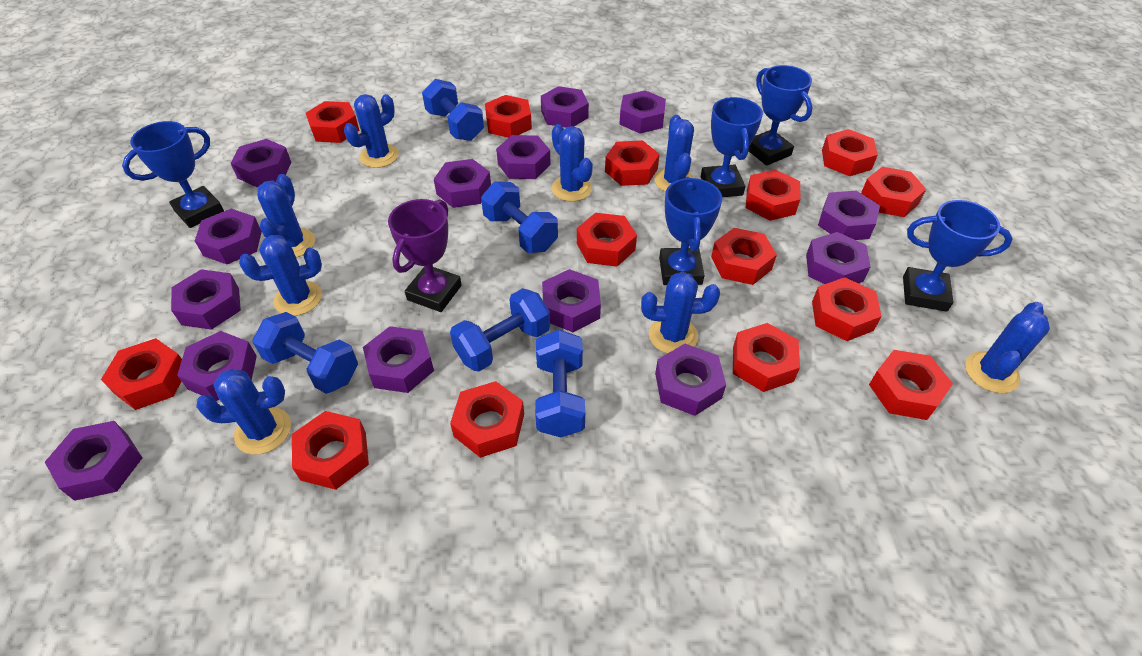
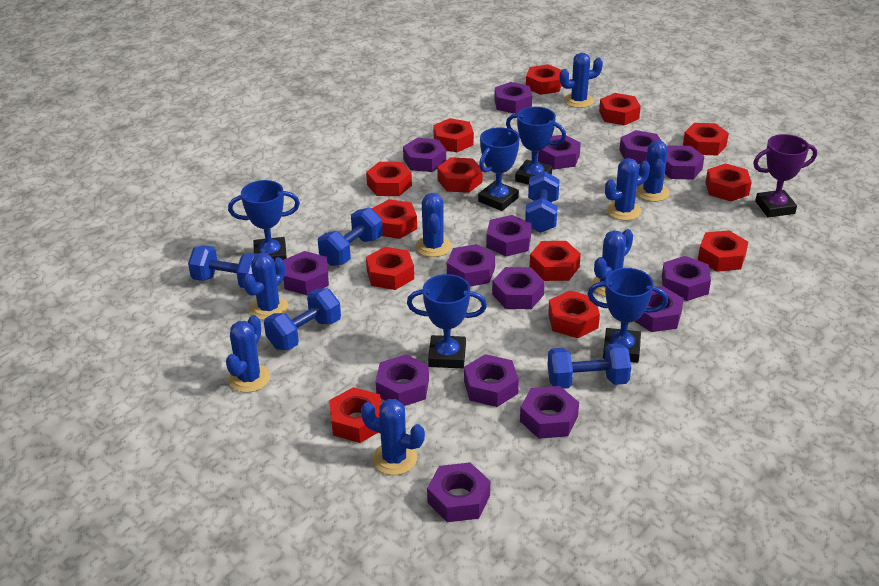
purple nut: 14 -> 15
red nut: 14 -> 13

